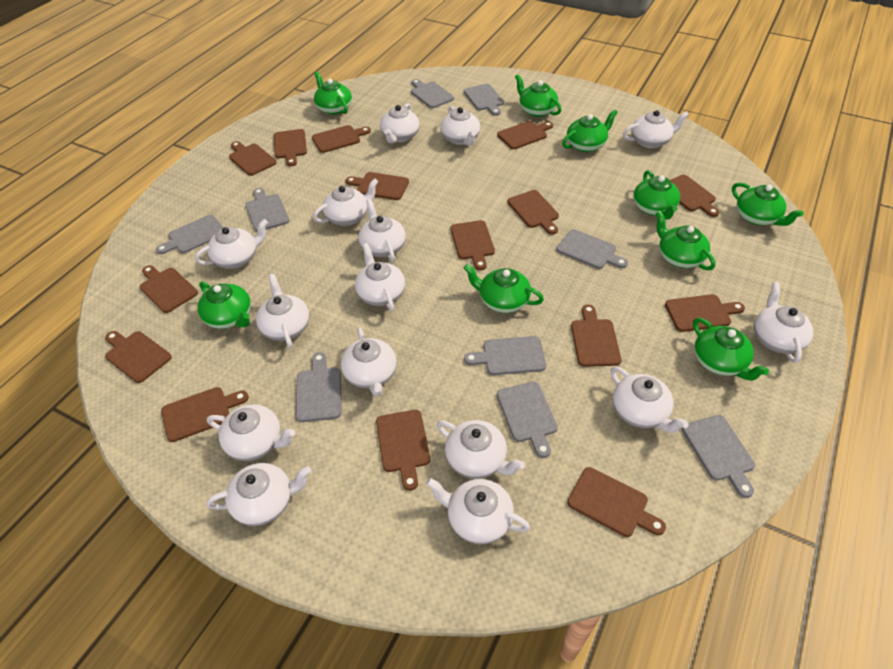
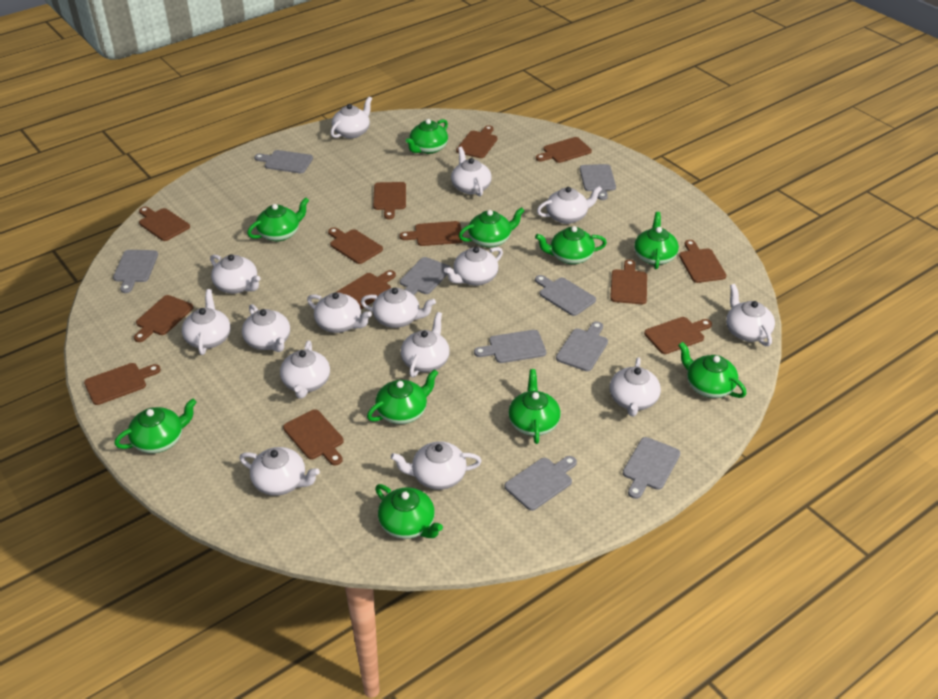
brown cutting board: 15 -> 13
green teapot: 9 -> 10

